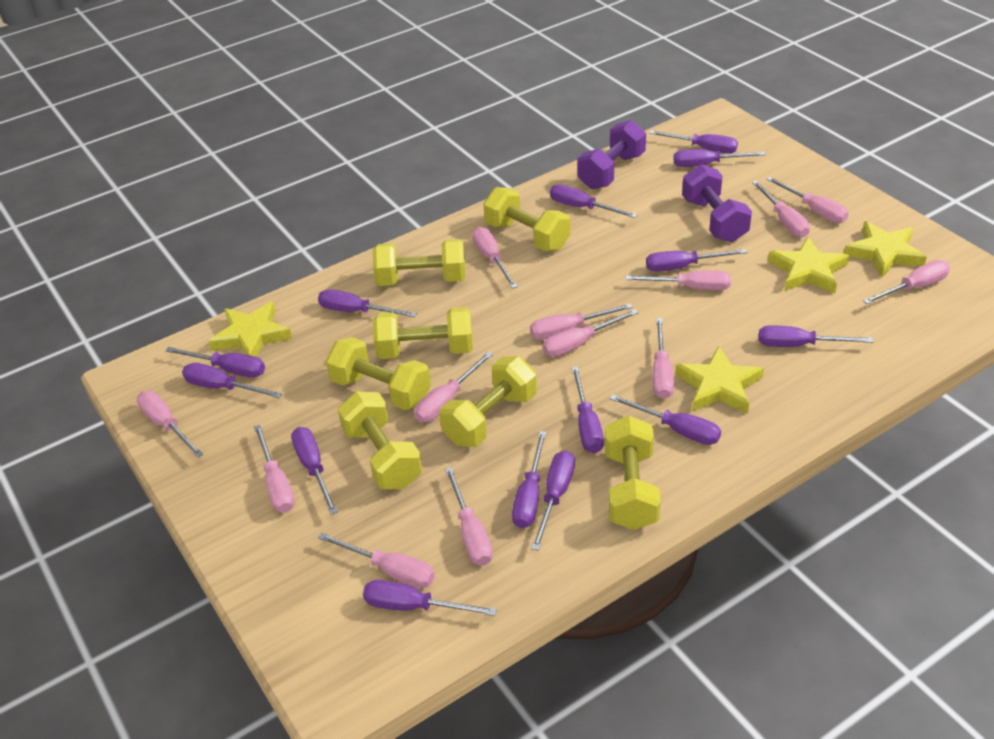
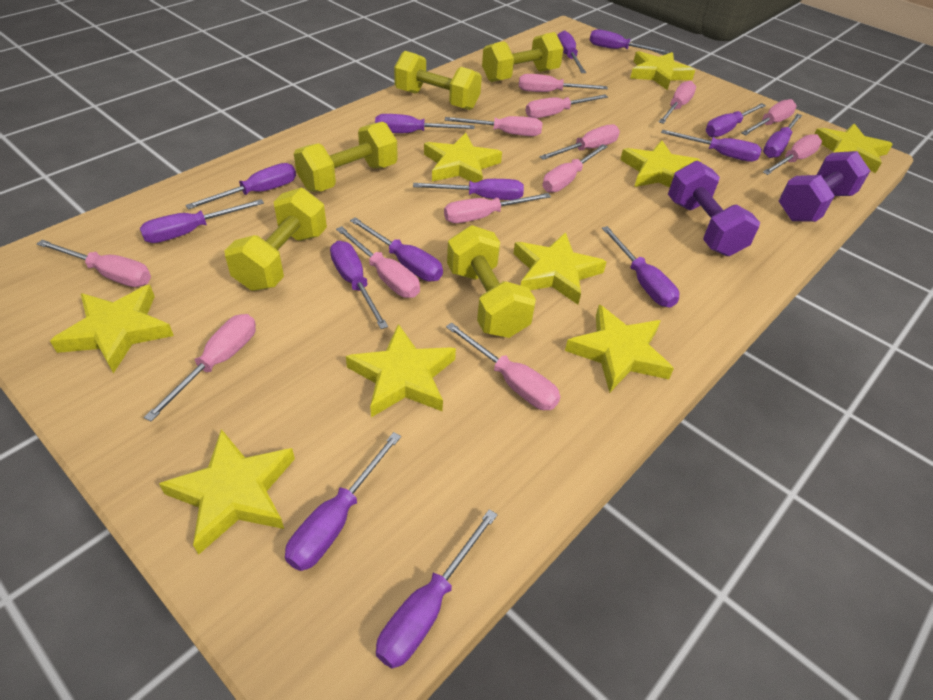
yellow dumbbell: 7 -> 5
yellow star: 4 -> 9

